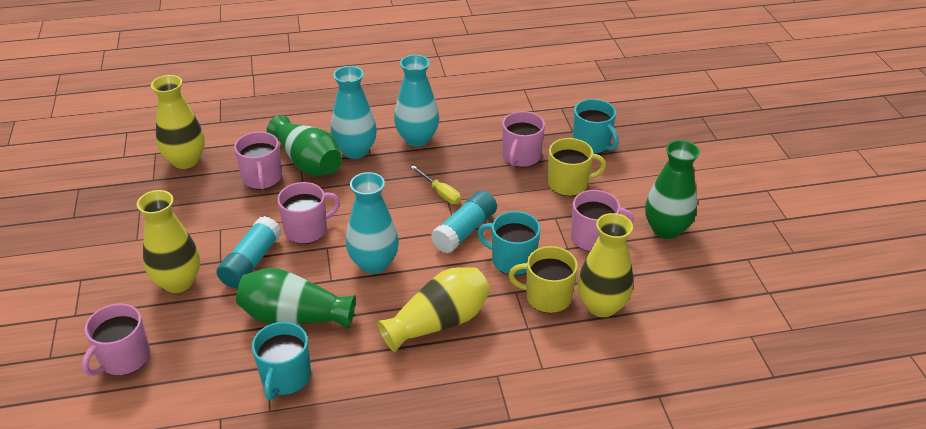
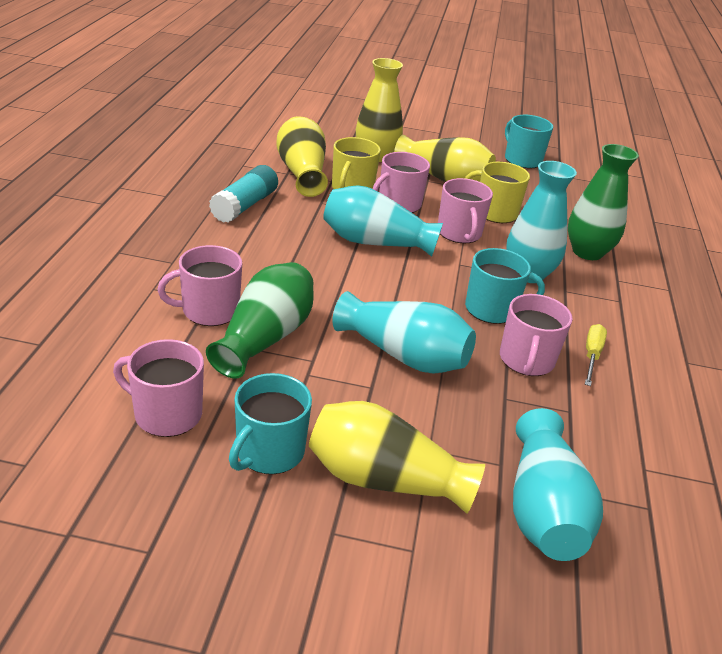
green vase: 3 -> 2
turquoise glue stick: 2 -> 1
turquoise vase: 3 -> 4

